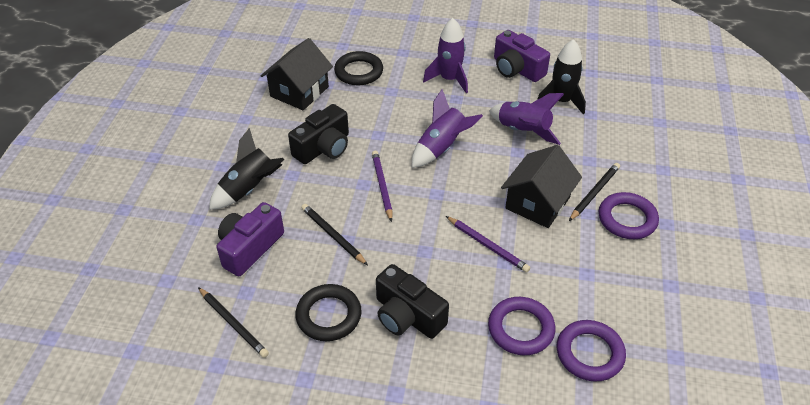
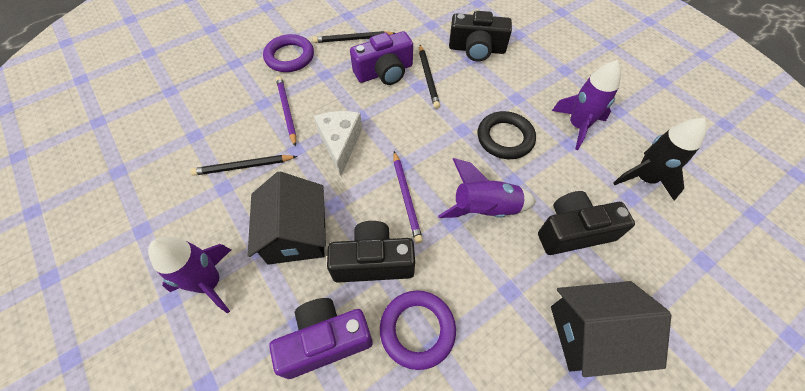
black camera: 2 -> 3
black ring: 2 -> 1
black rocket: 2 -> 1
purple ring: 3 -> 2
white cheese: 0 -> 1

